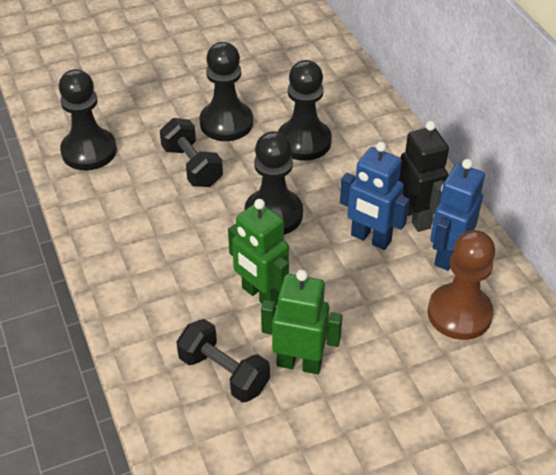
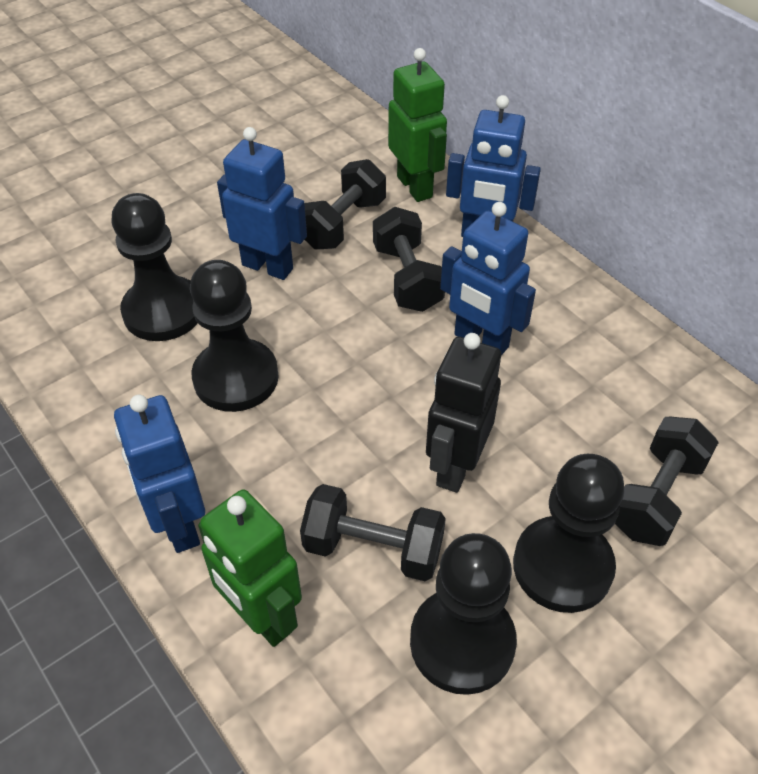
black dumbbell: 2 -> 4
blue robot: 2 -> 4
brown pawn: 1 -> 0

